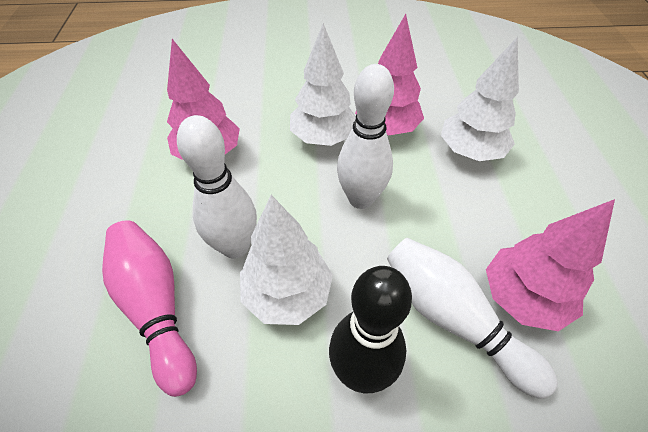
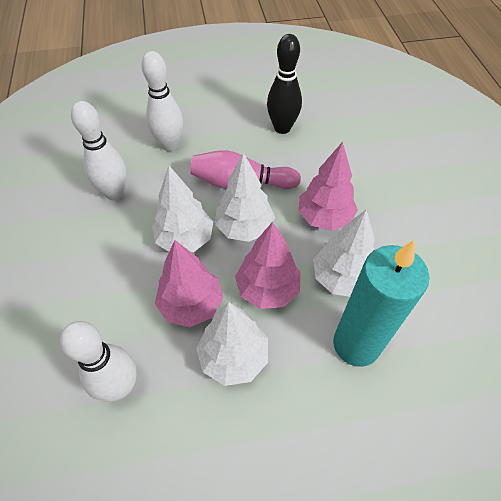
turquoise candle: 0 -> 1
white tree: 3 -> 4

